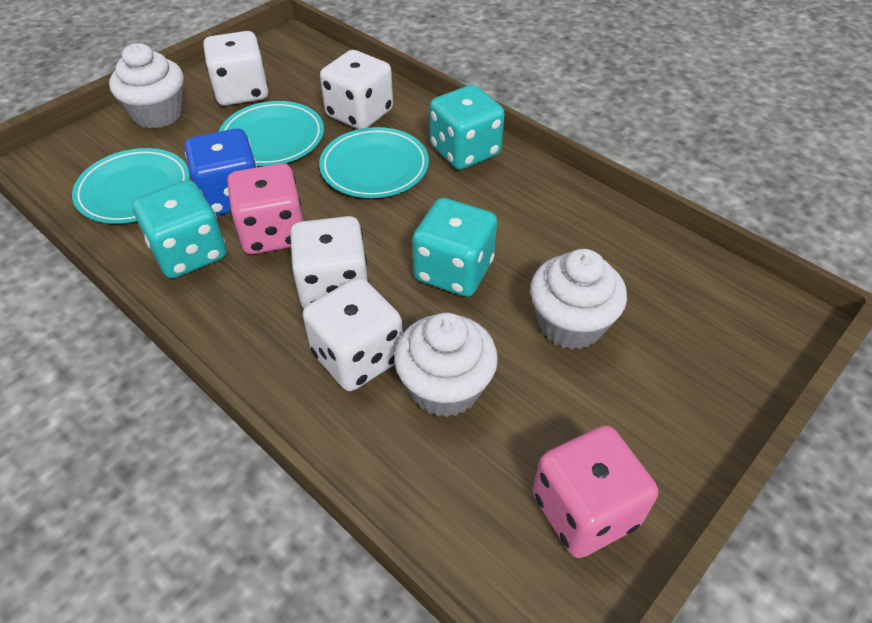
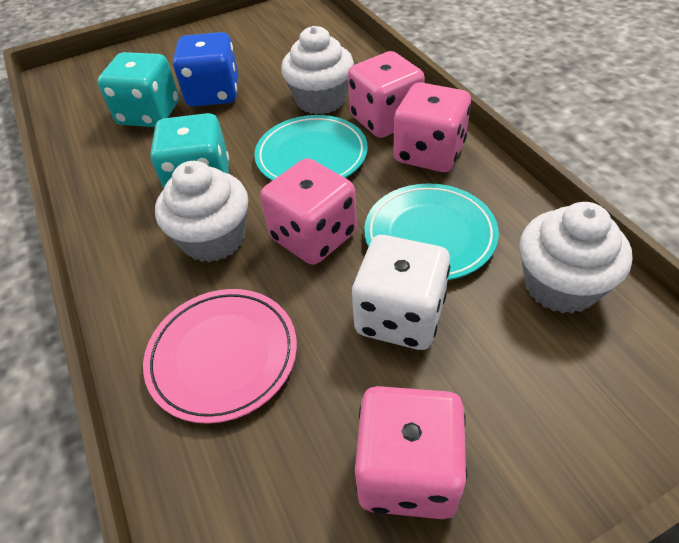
pink dice: 2 -> 4
pink plate: 0 -> 1
turquoise dice: 3 -> 2
turquoise plate: 3 -> 2
white dice: 4 -> 1

